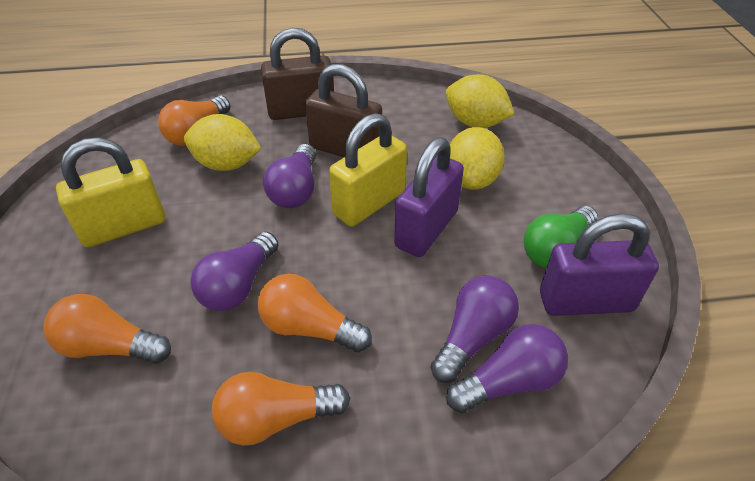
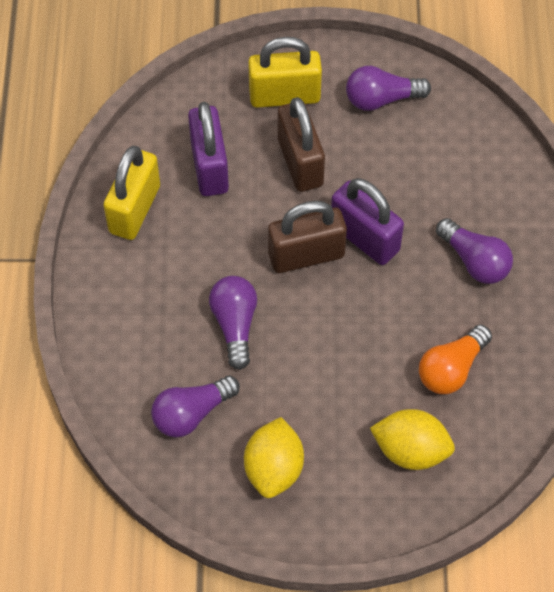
green light bulb: 1 -> 0
orange light bulb: 4 -> 1
yellow lemon: 3 -> 2

